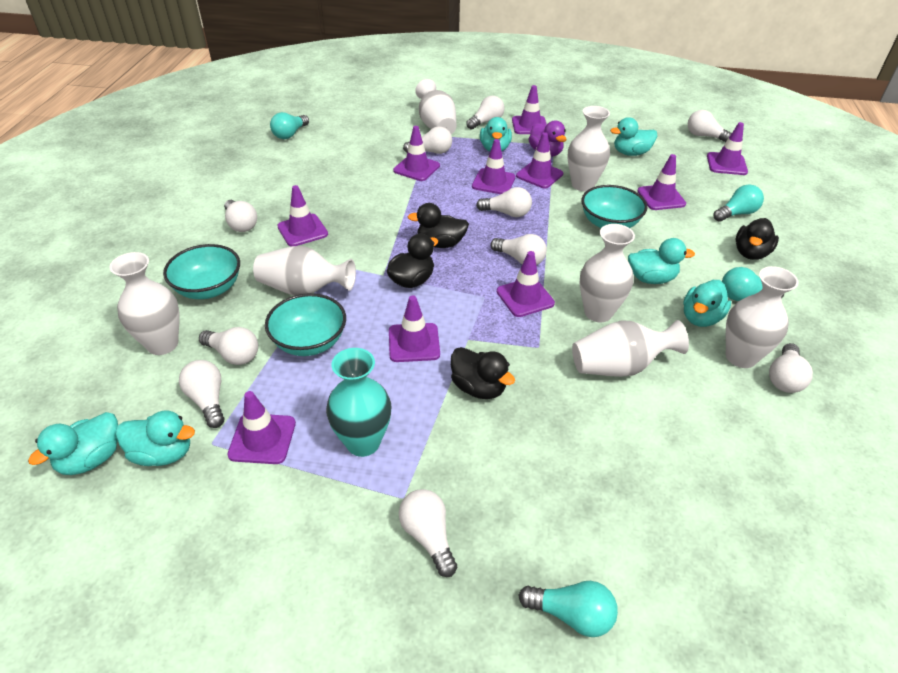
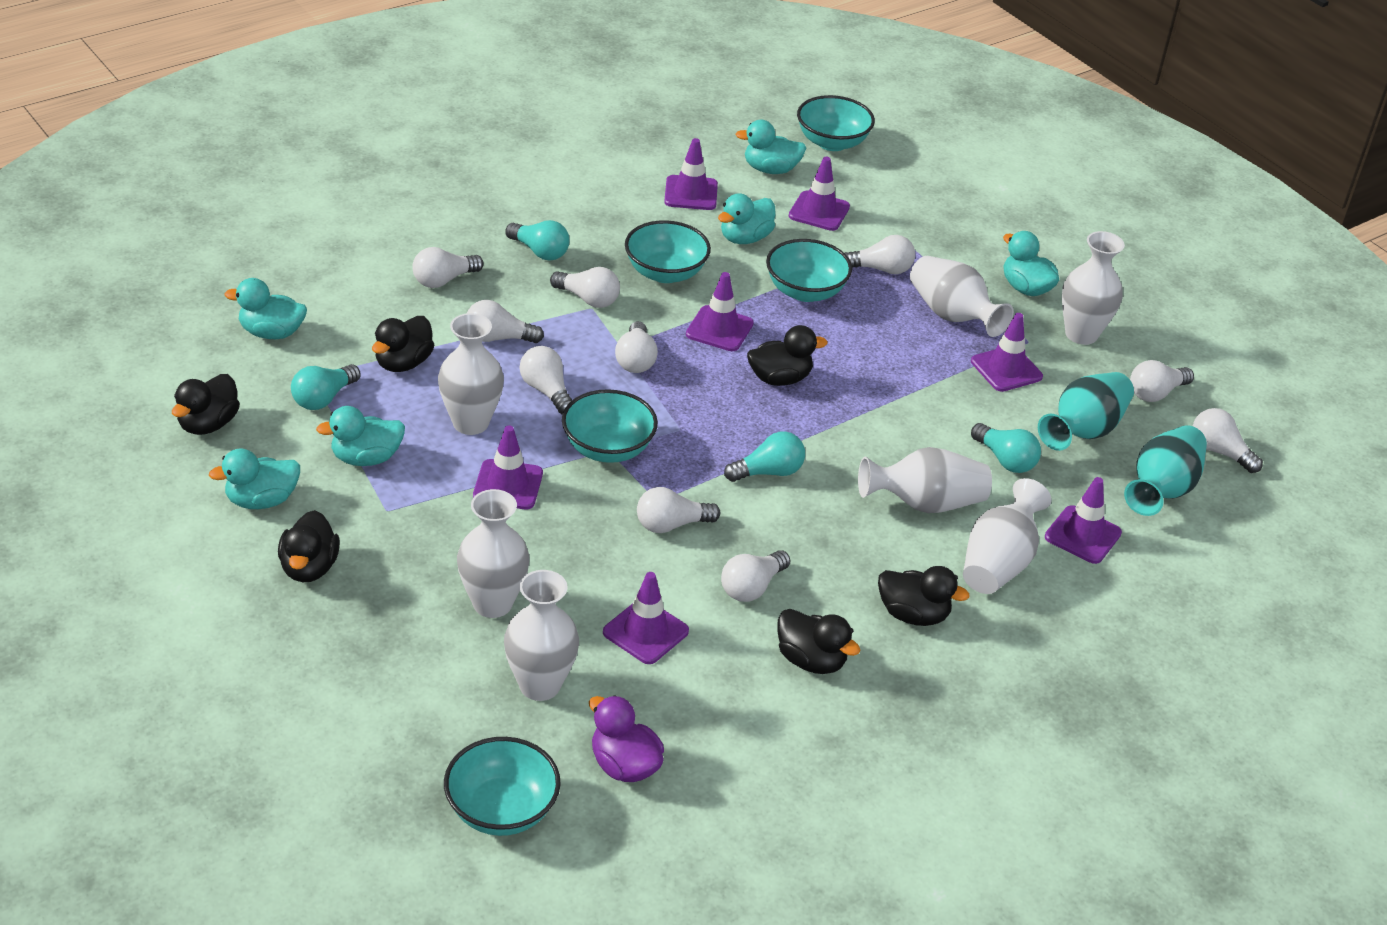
black duck: 4 -> 6
purple traffic cone: 10 -> 7
turquoise bowl: 3 -> 5
turquoise vase: 1 -> 2

